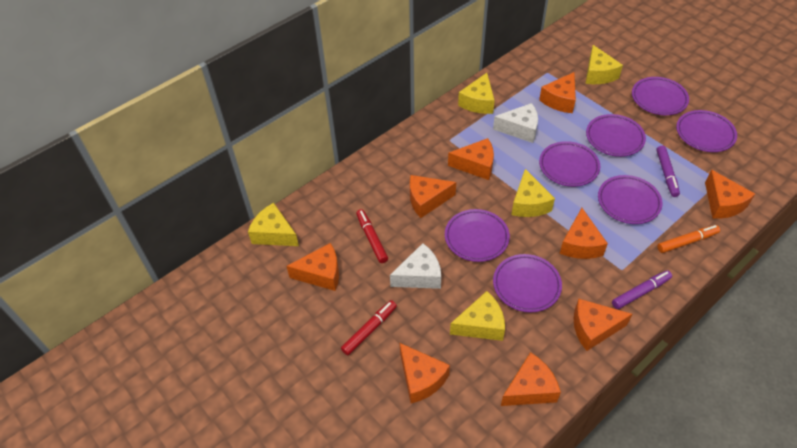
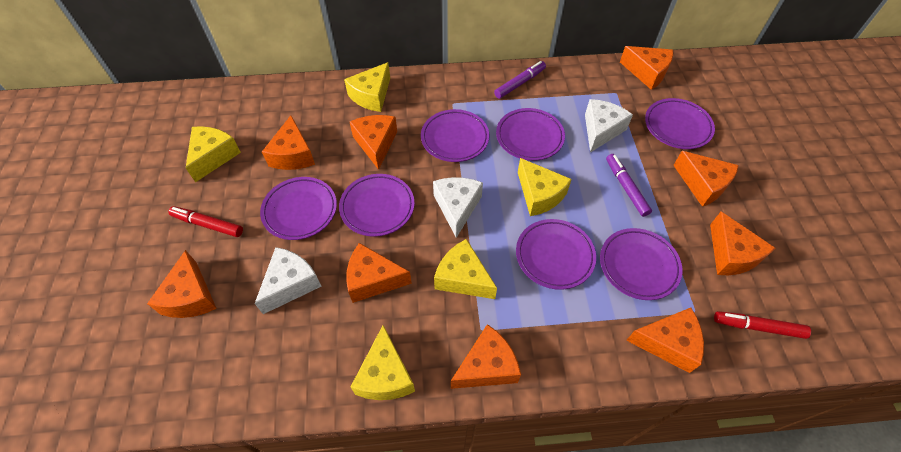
orange marker: 1 -> 0
white cheese: 2 -> 3

